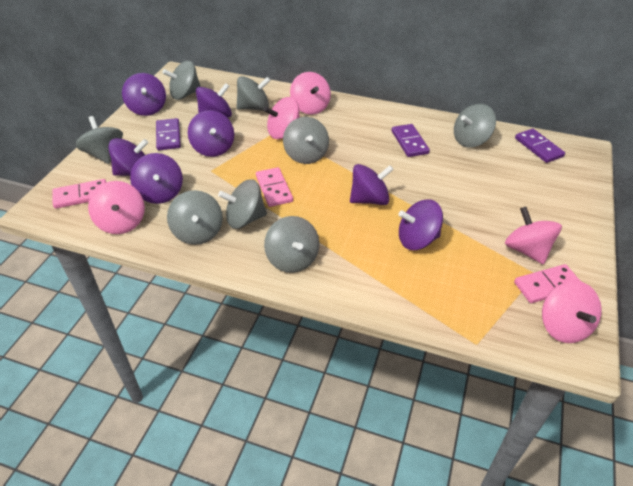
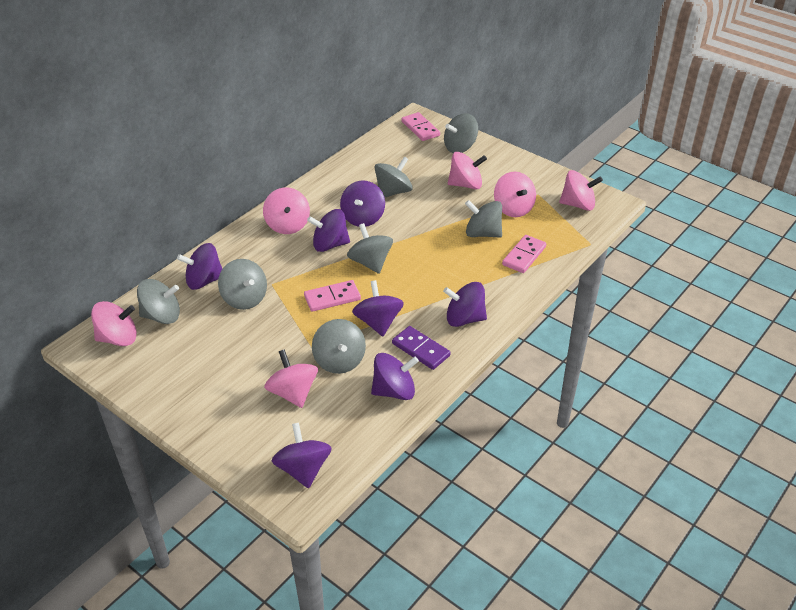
grey spinning top: 8 -> 7
pink spinning top: 5 -> 6
purple domino: 3 -> 1

